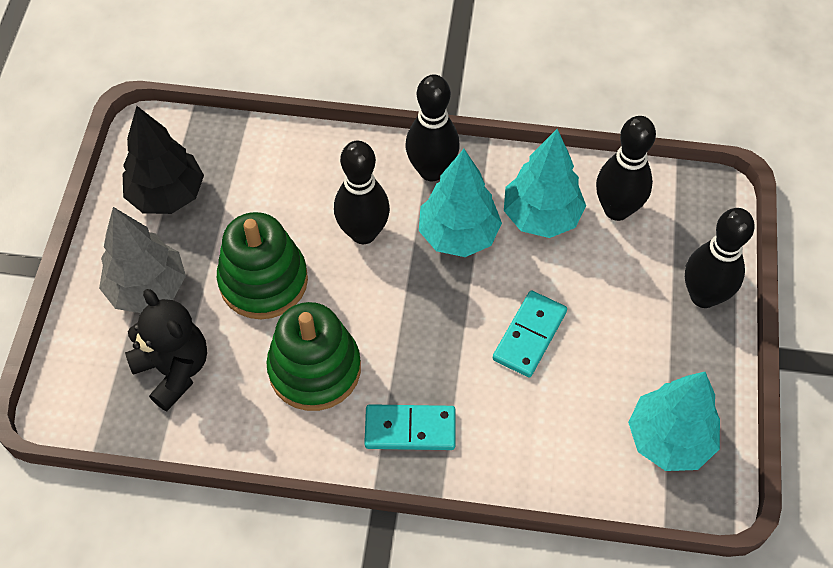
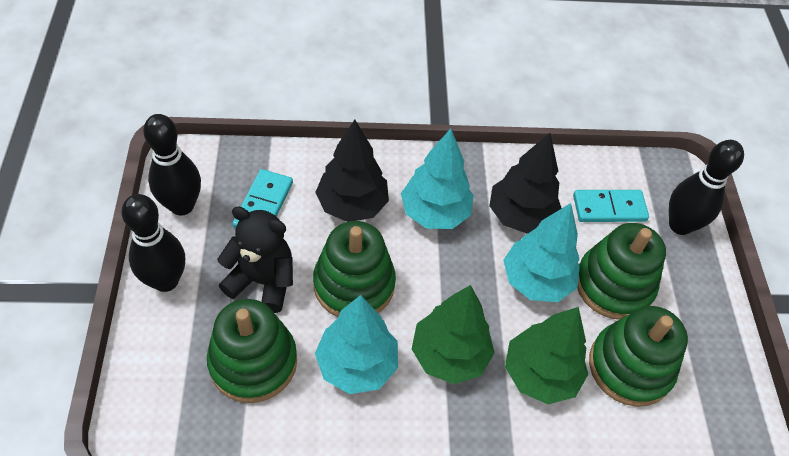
black bowling pin: 4 -> 3
black tree: 1 -> 2
green stacking toy: 2 -> 4
green tree: 0 -> 2
grey tree: 1 -> 0

